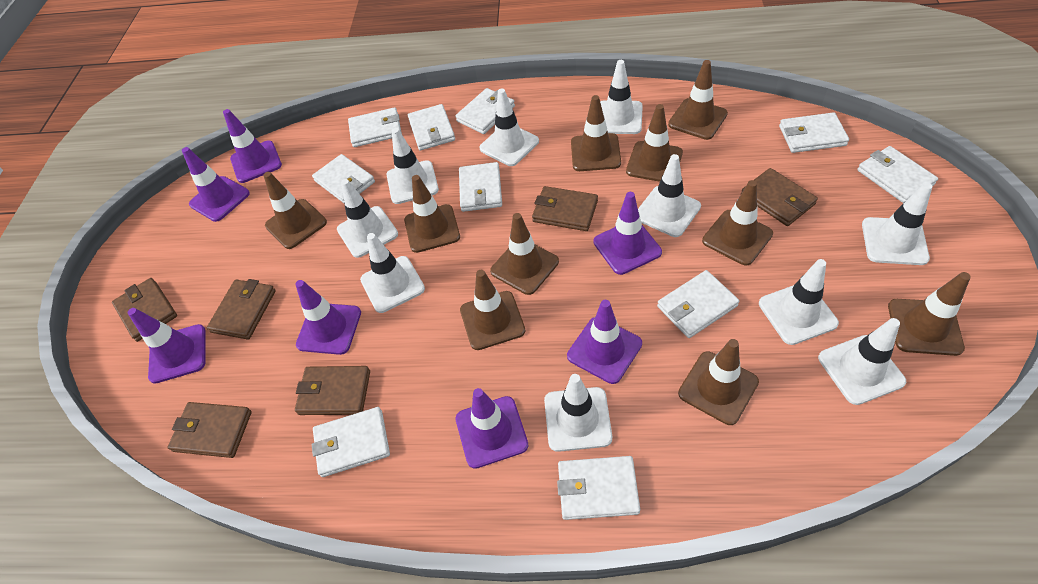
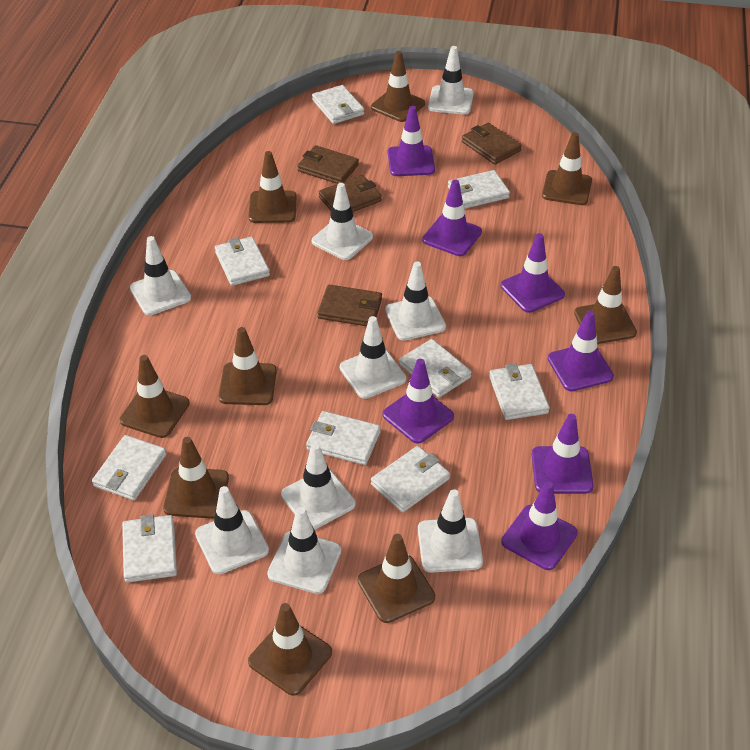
brown traffic cone: 10 -> 9
brown wallet: 6 -> 4
white traffic cone: 10 -> 9
white wallet: 10 -> 9

